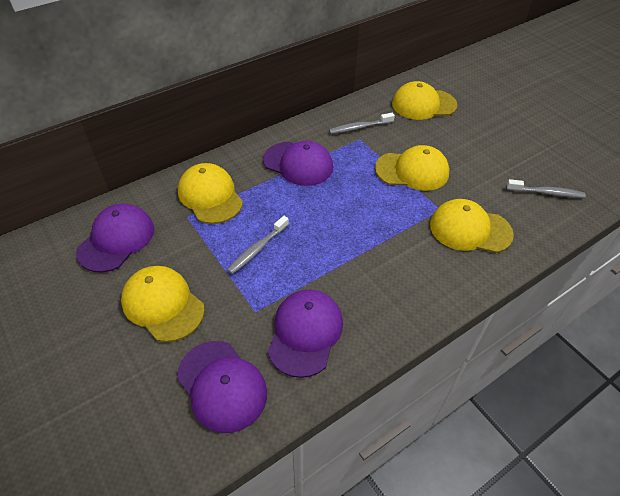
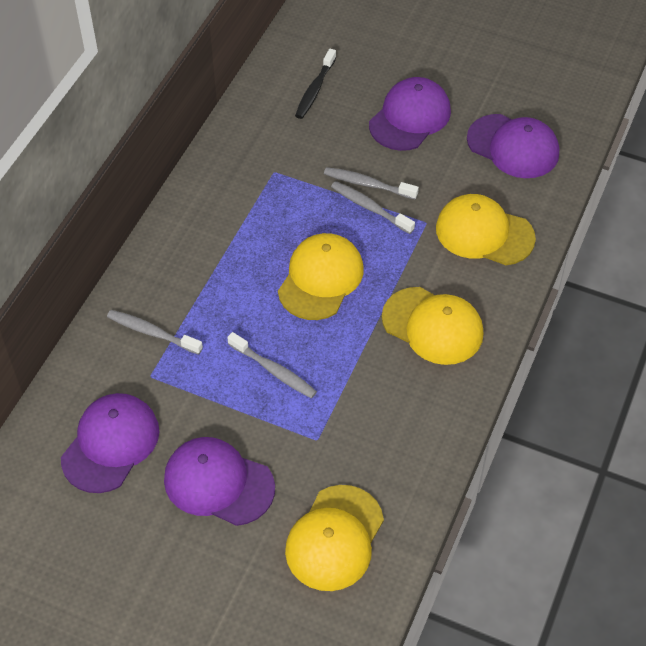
black toothbrush: 0 -> 1
grey toothbrush: 3 -> 4
yellow cap: 5 -> 4

